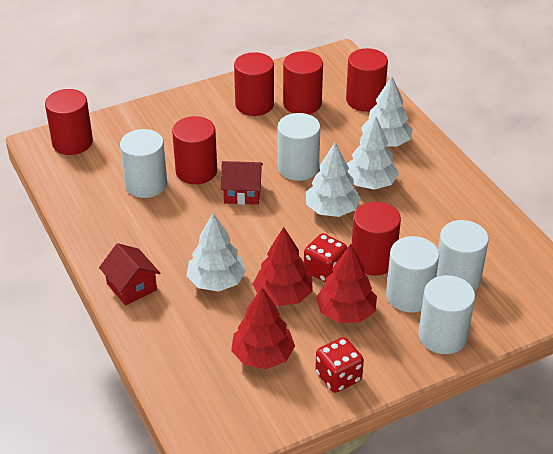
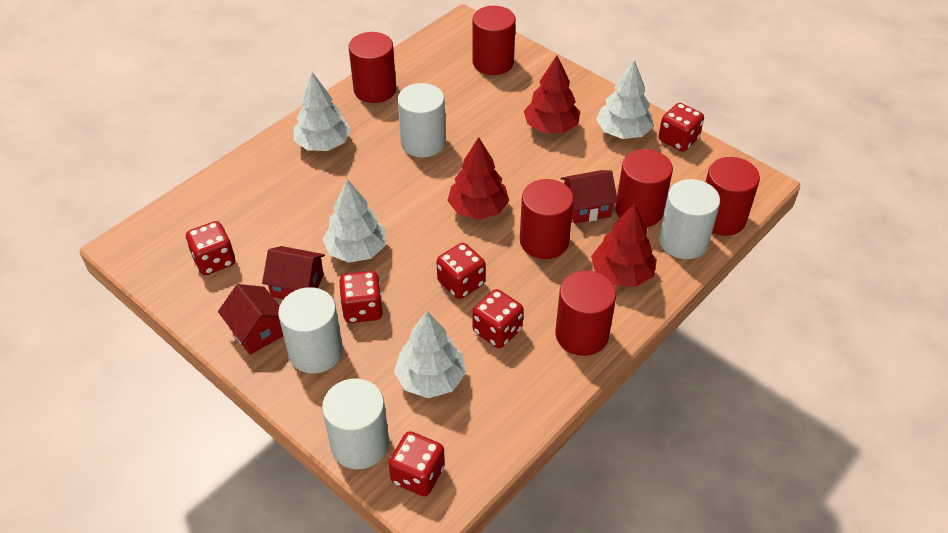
red dice: 2 -> 6
red house: 2 -> 3
white cylinder: 5 -> 4

